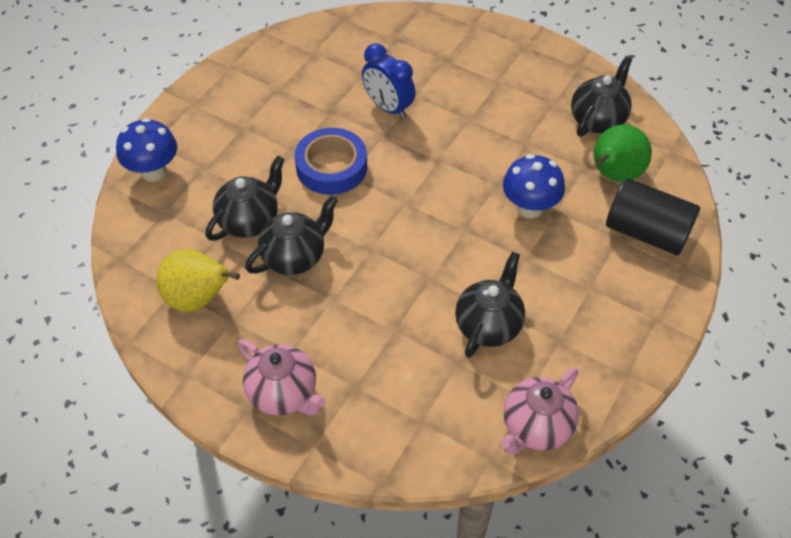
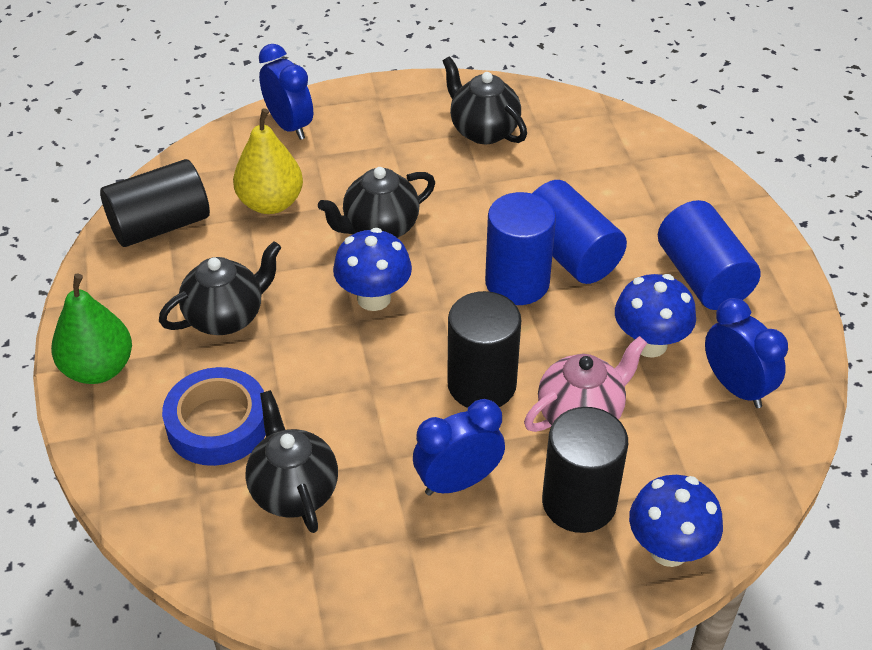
black cylinder: 1 -> 3
blue clock: 1 -> 3
blue cylinder: 0 -> 3
blue mushroom: 2 -> 3
pink teapot: 2 -> 1

